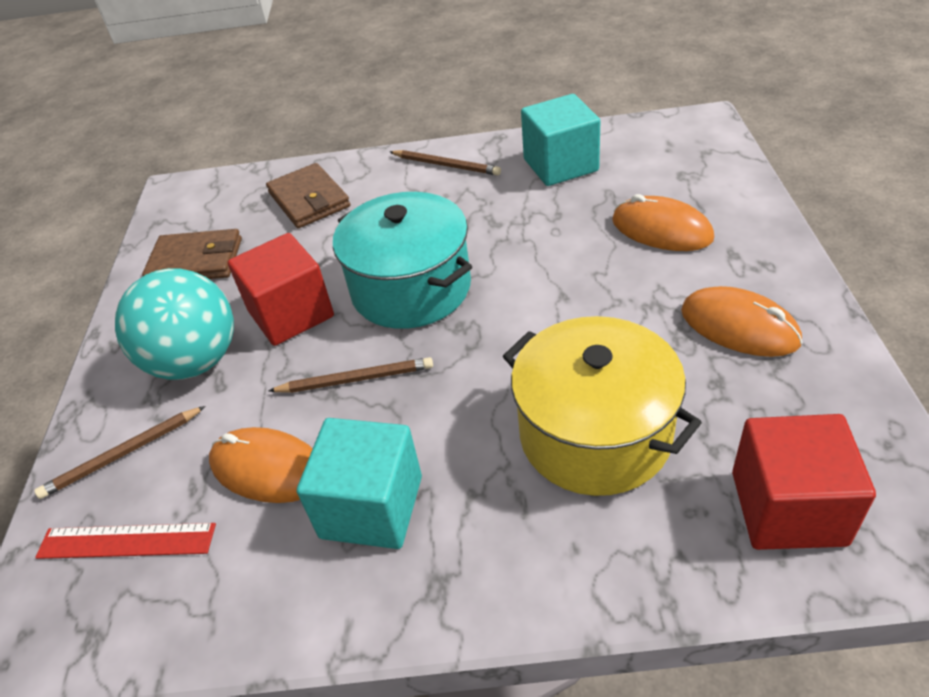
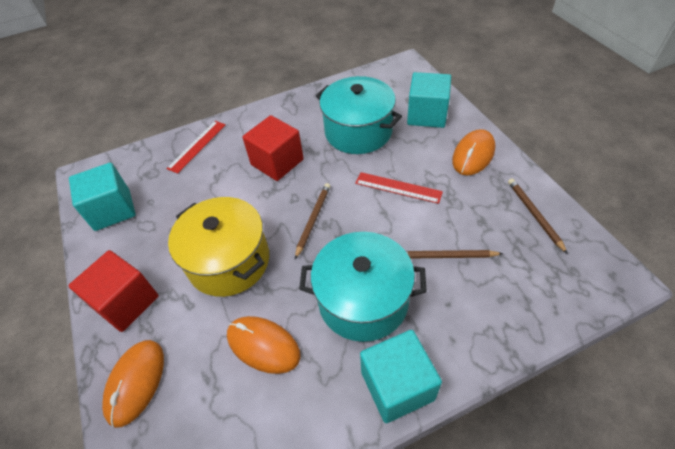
brown wallet: 2 -> 0
red ruler: 1 -> 2
turquoise ball: 1 -> 0
turquoise cube: 2 -> 3
turquoise pot: 1 -> 2

